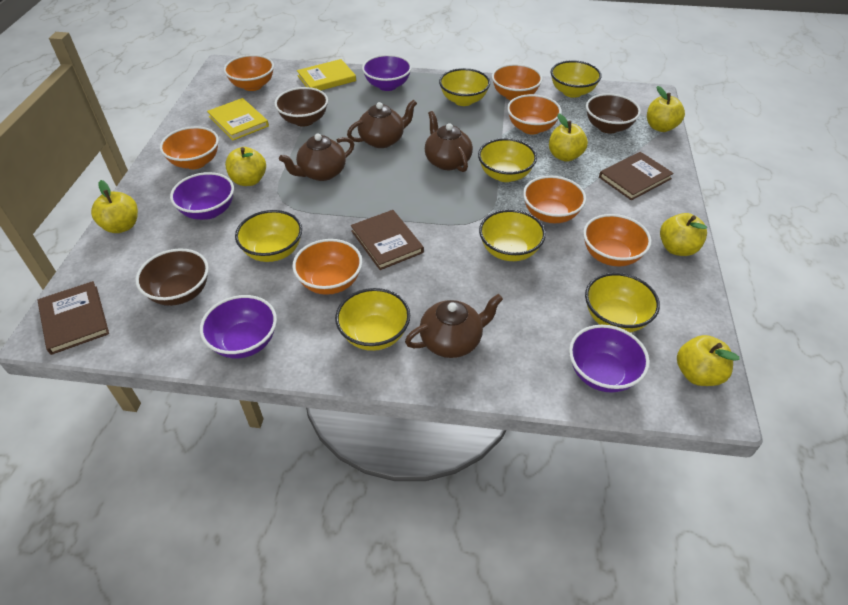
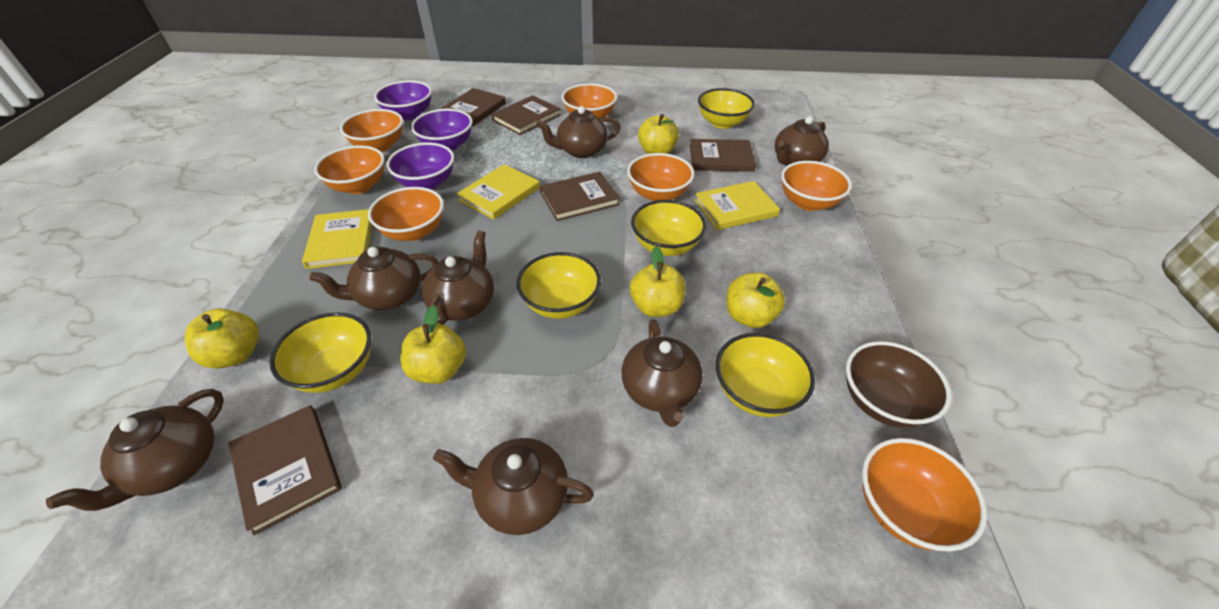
brown book: 3 -> 5
brown bowl: 3 -> 1
brown teapot: 4 -> 7
purple bowl: 4 -> 3
yellow apple: 6 -> 5
yellow book: 2 -> 3
yellow bowl: 7 -> 5

